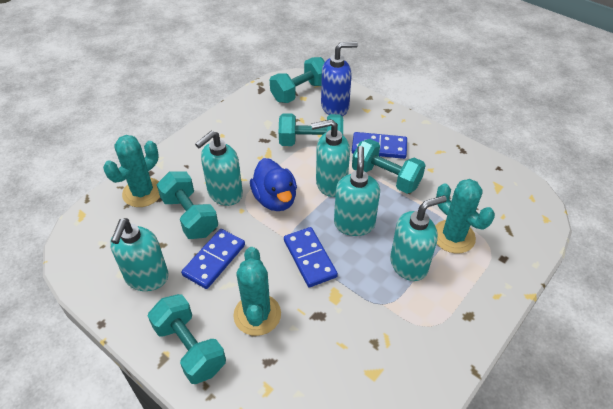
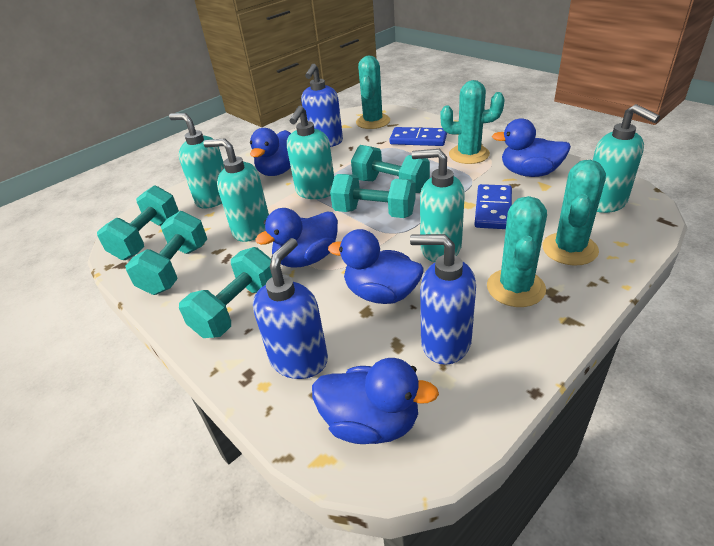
blue domino: 3 -> 2
blue duck: 1 -> 5
blue soap dispenser: 1 -> 3
turquoise cactus: 3 -> 4

